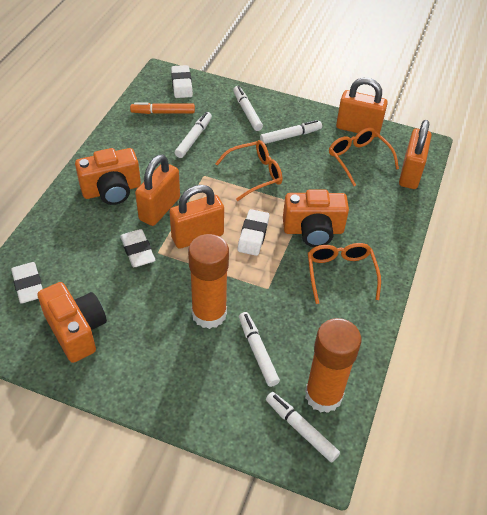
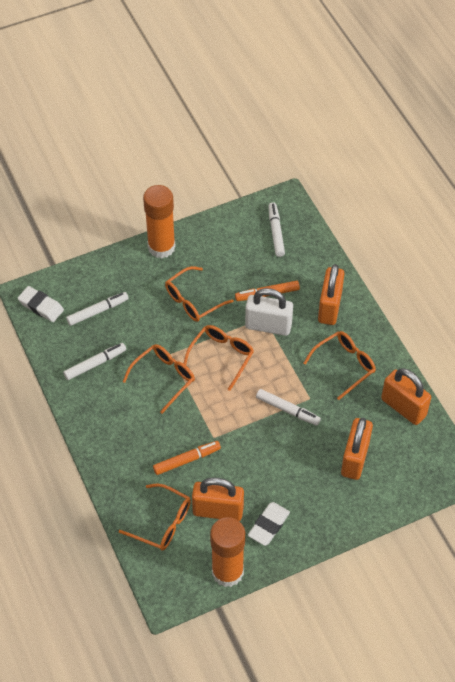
orange camera: 3 -> 0
orange glasses: 3 -> 5
orange marker: 1 -> 2
white eraser: 4 -> 2
white marker: 5 -> 4
white padlock: 0 -> 1

